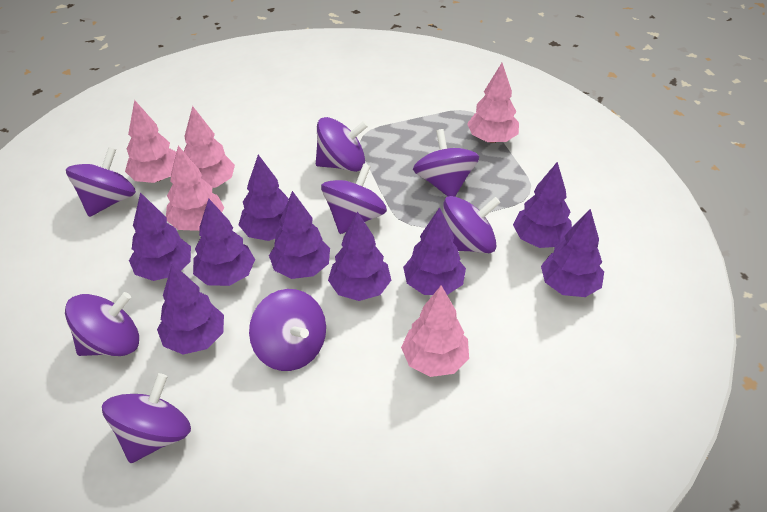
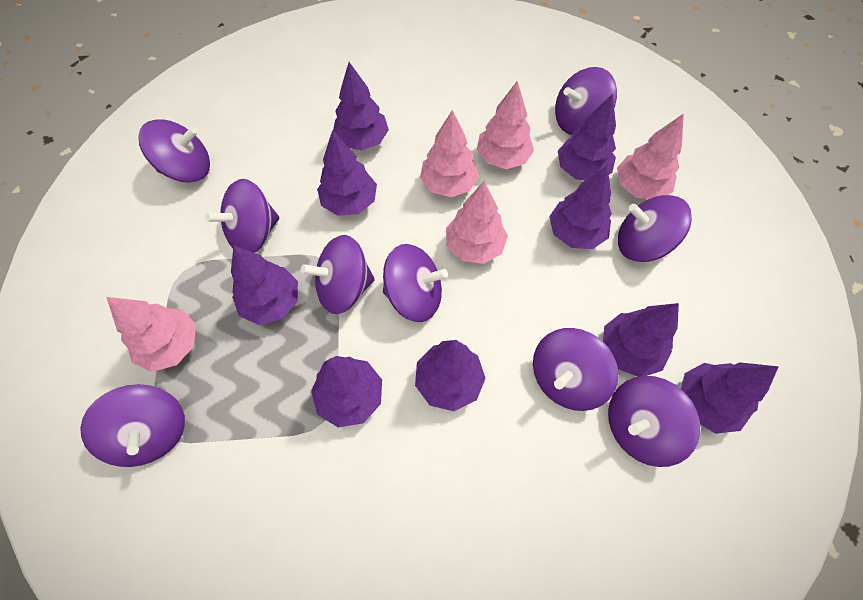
purple spinning top: 8 -> 9

